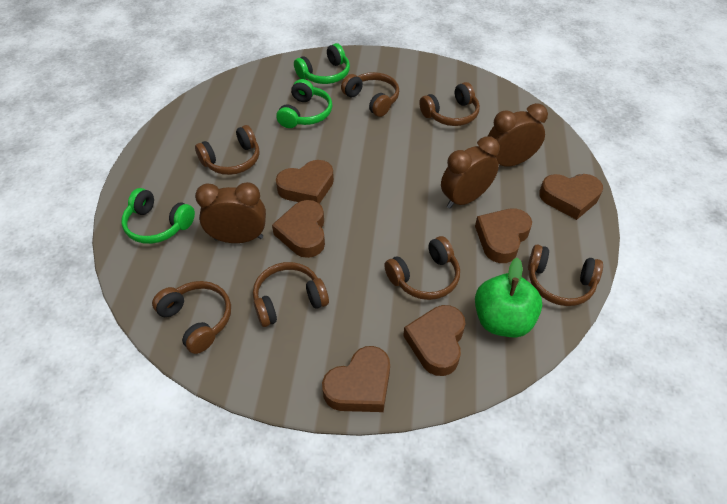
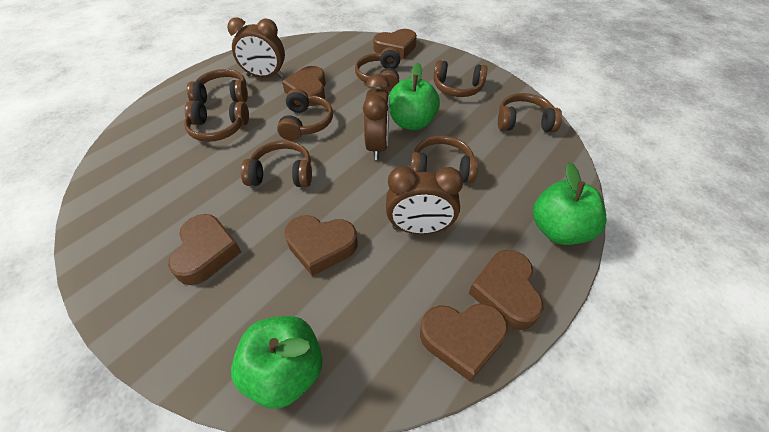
brown headphones: 7 -> 8
green apple: 1 -> 3
green headphones: 3 -> 0

